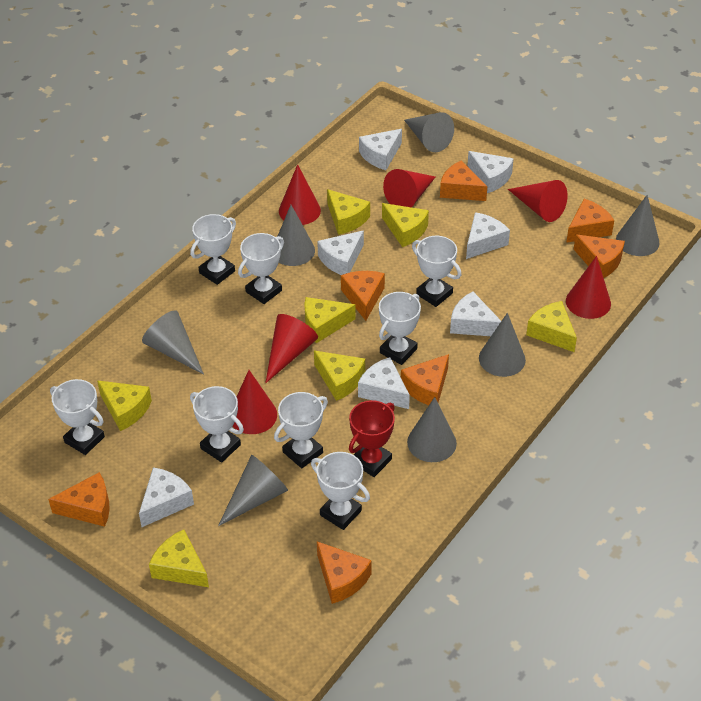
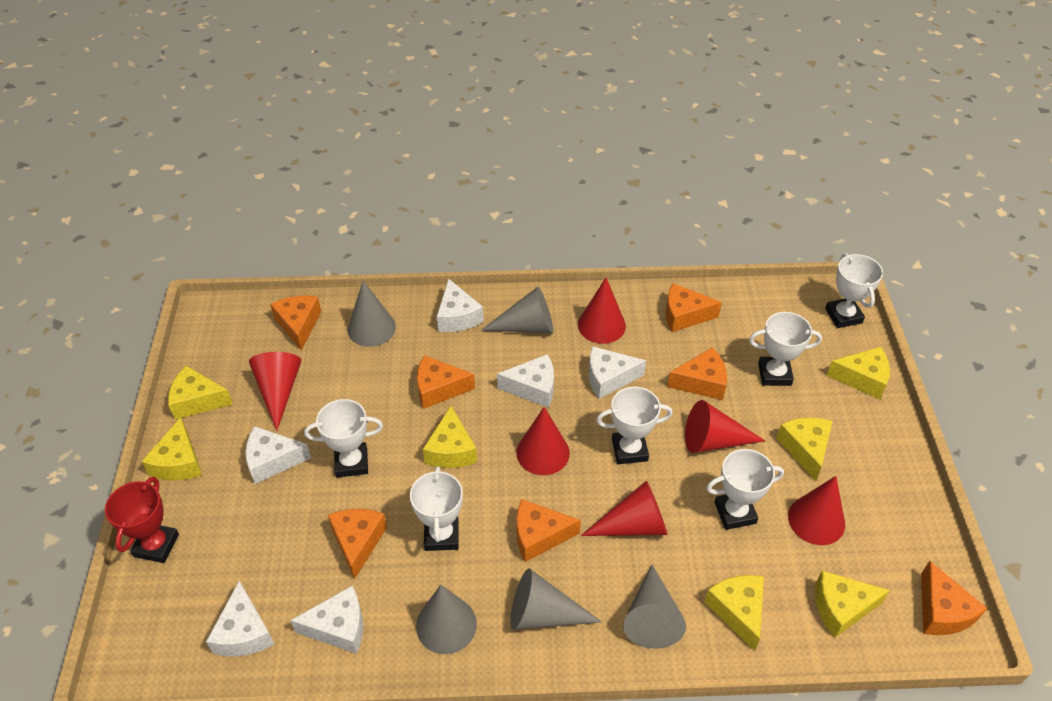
grey cone: 7 -> 5
white cheese: 7 -> 6
white trophy: 8 -> 6

